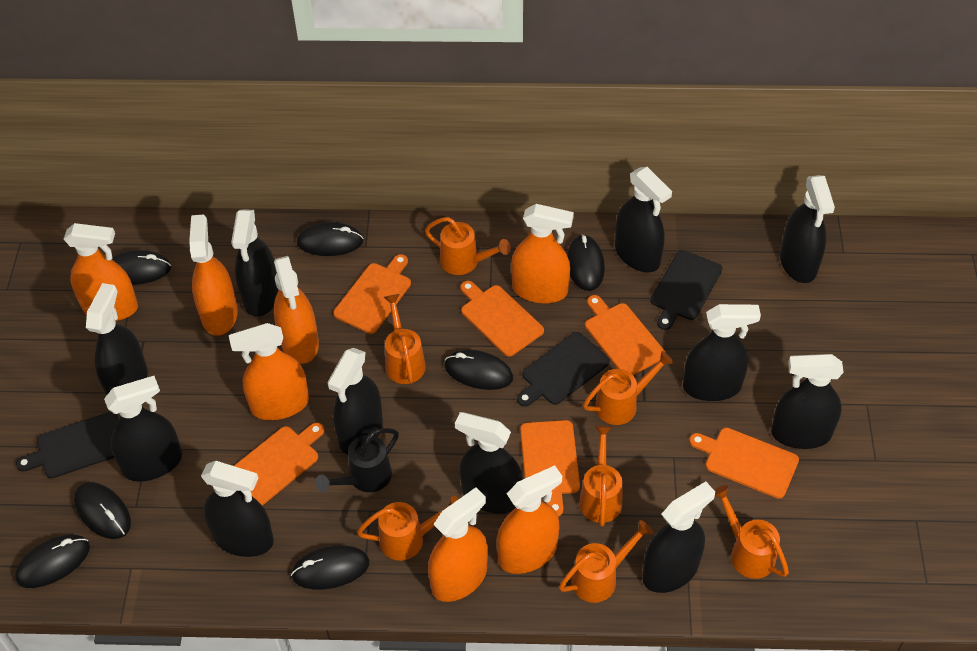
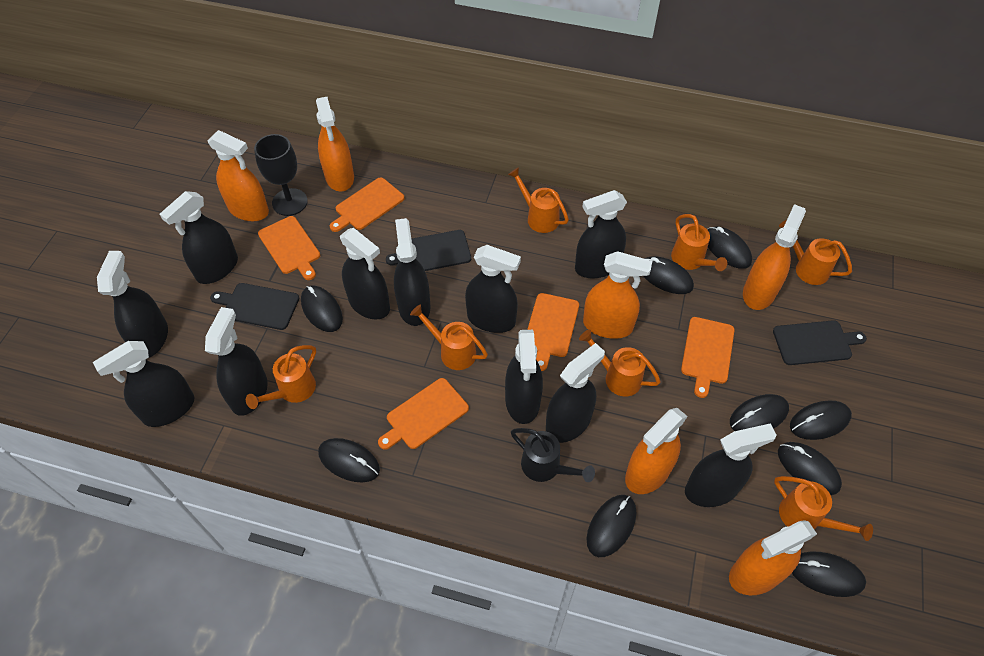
black goblet: 0 -> 1
black mouse: 7 -> 9
orange cutting board: 6 -> 5
orange spray bottle: 7 -> 6

